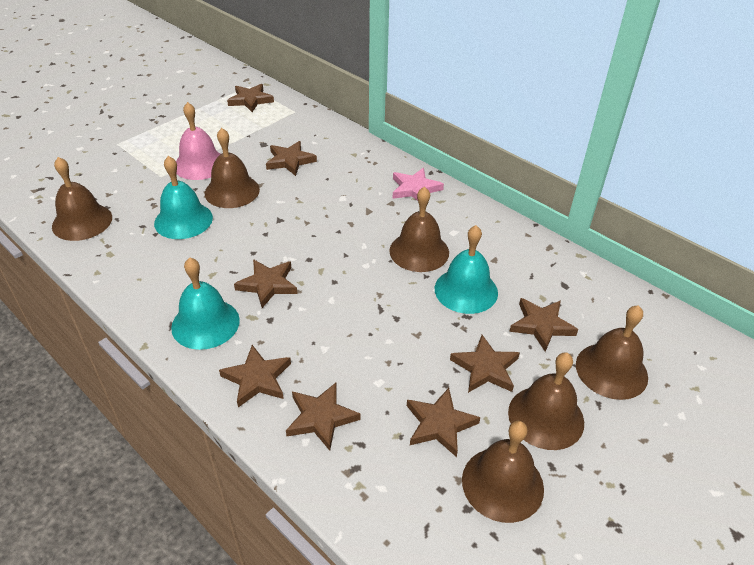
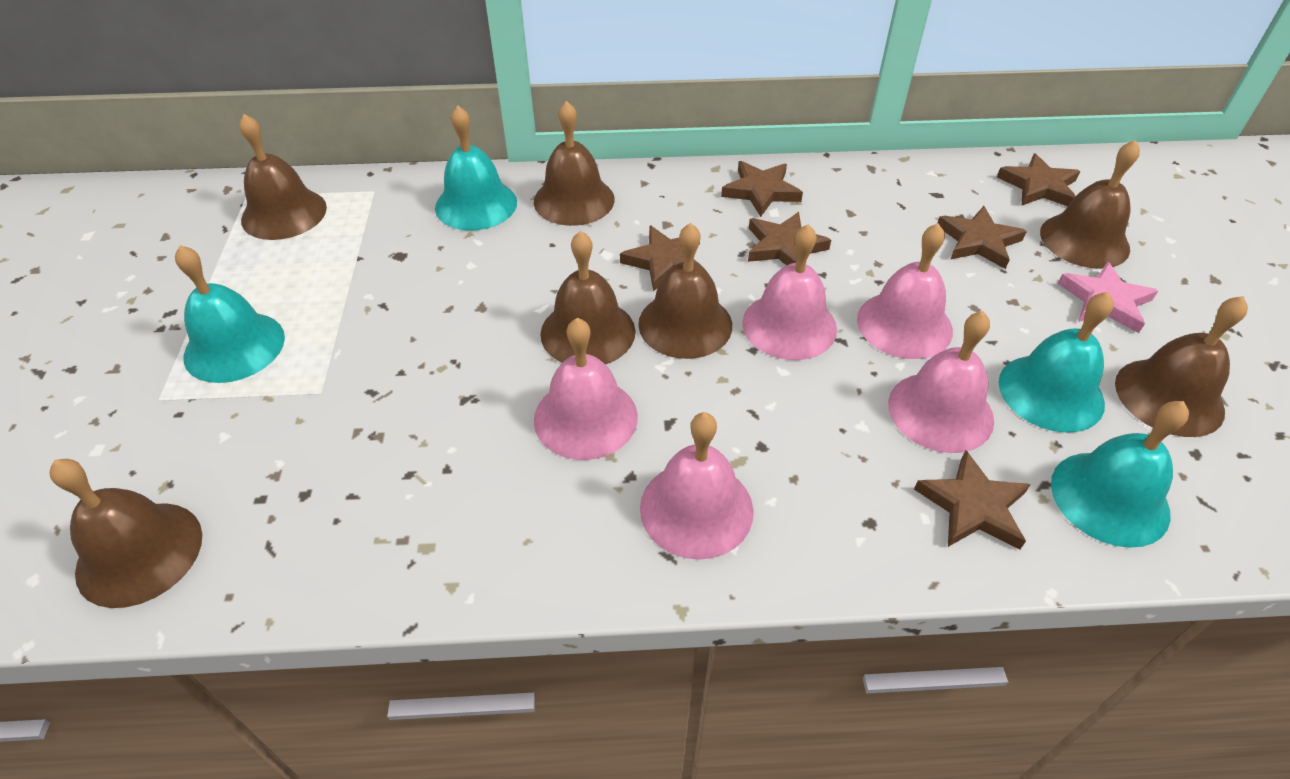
brown bell: 6 -> 7
brown star: 8 -> 6
pink bell: 1 -> 5
turquoise bell: 3 -> 4

